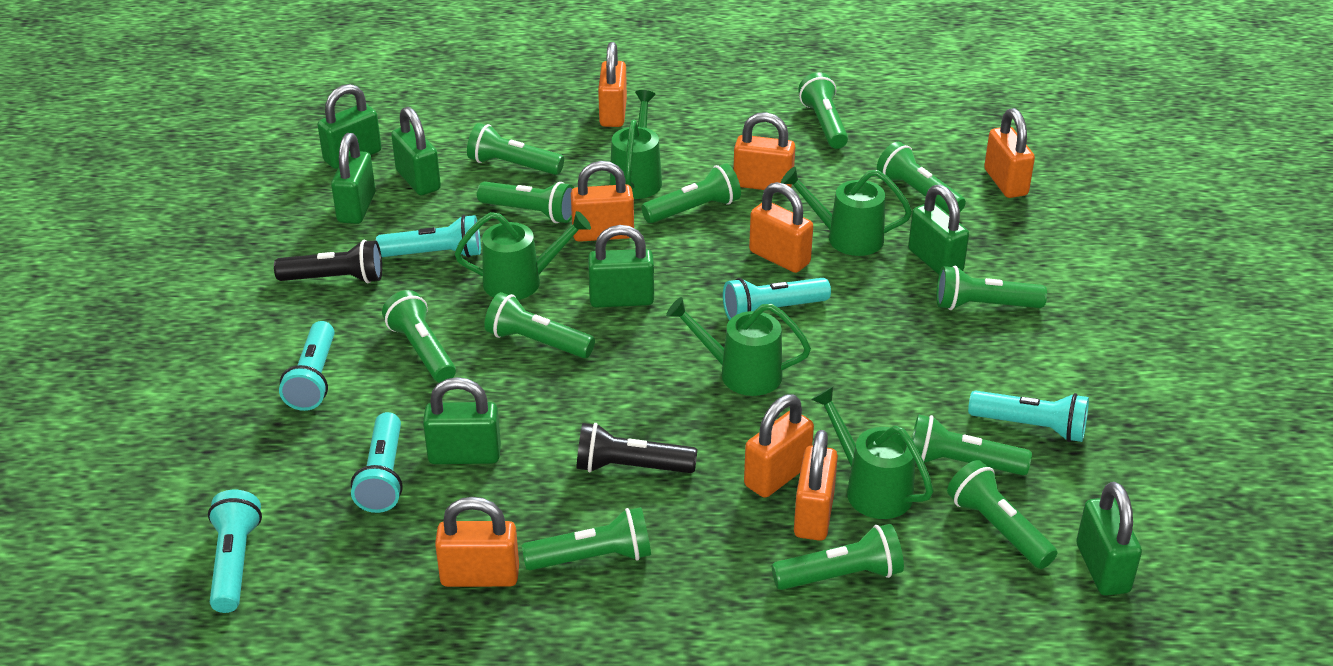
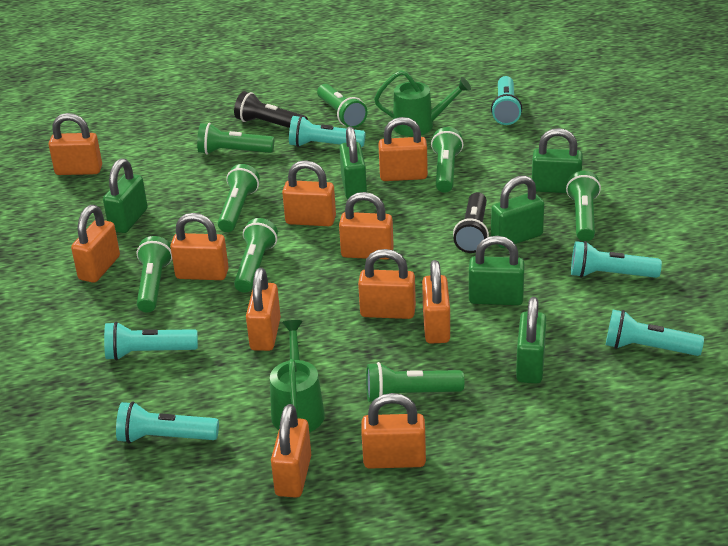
green flashlight: 12 -> 8
green padlock: 7 -> 6
green watering can: 5 -> 2
orange padlock: 8 -> 11

